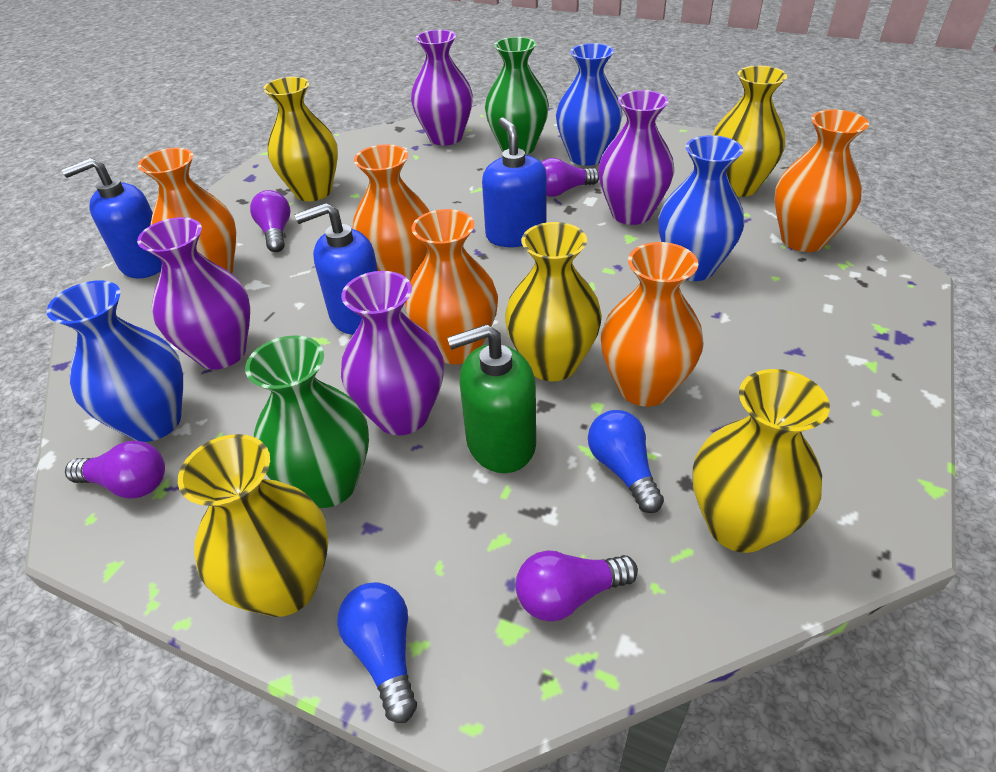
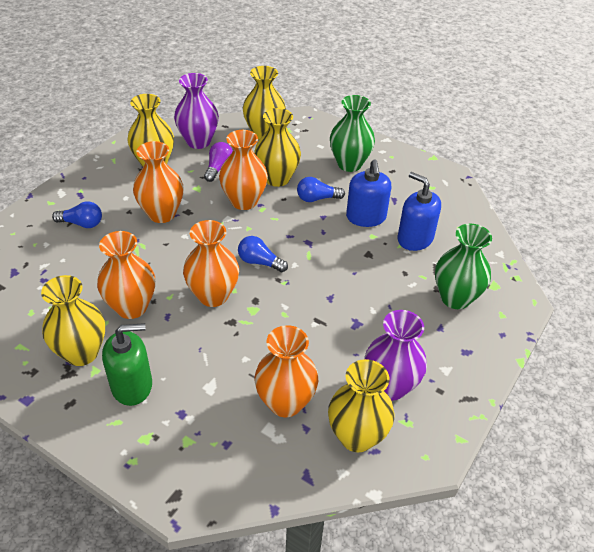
blue light bulb: 2 -> 3
blue soap dispenser: 3 -> 2
blue vase: 3 -> 0
purple light bulb: 4 -> 1
purple vase: 4 -> 2

